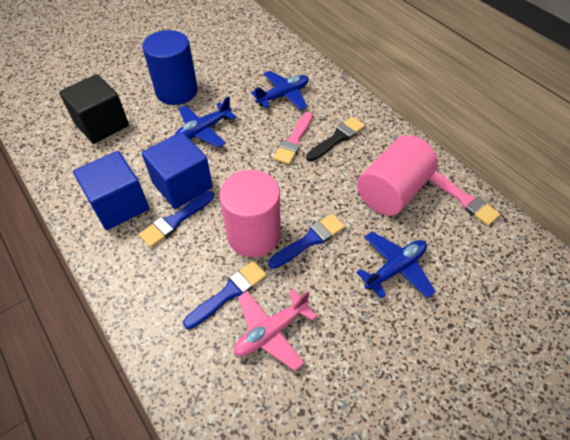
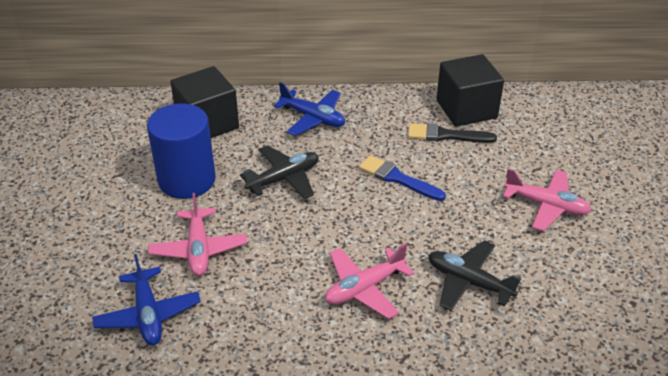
black cube: 1 -> 2
black plane: 0 -> 2
blue brush: 3 -> 1
blue cube: 2 -> 0
blue plane: 3 -> 2
pink brush: 2 -> 0
pink cylinder: 2 -> 0
pink plane: 1 -> 3

